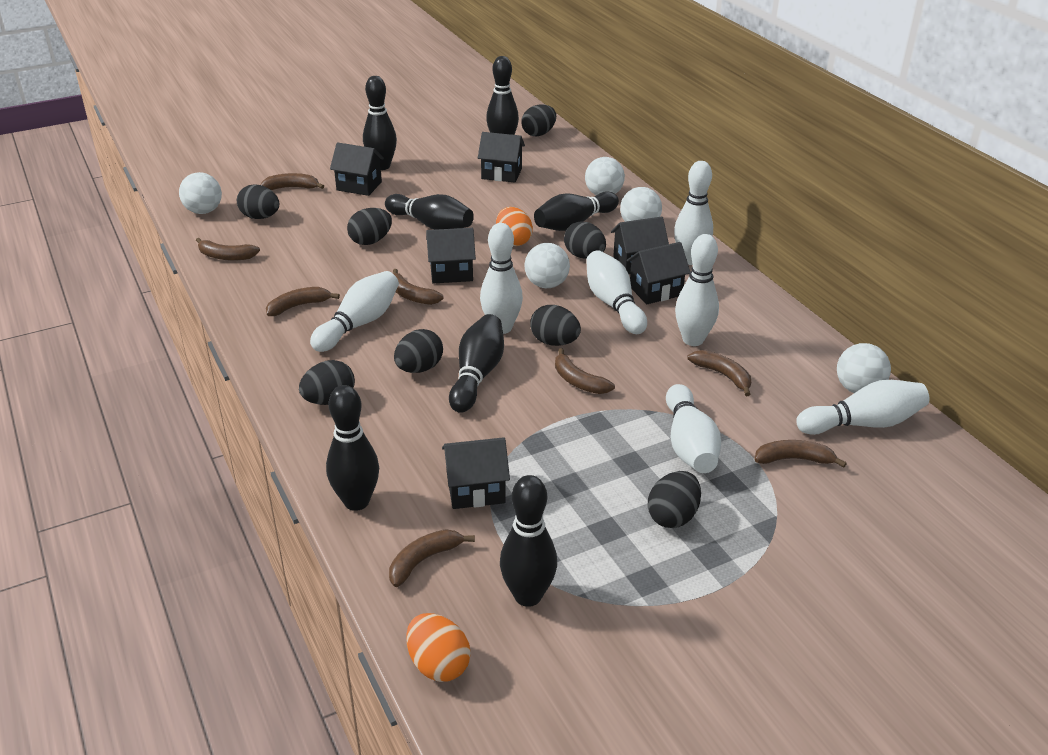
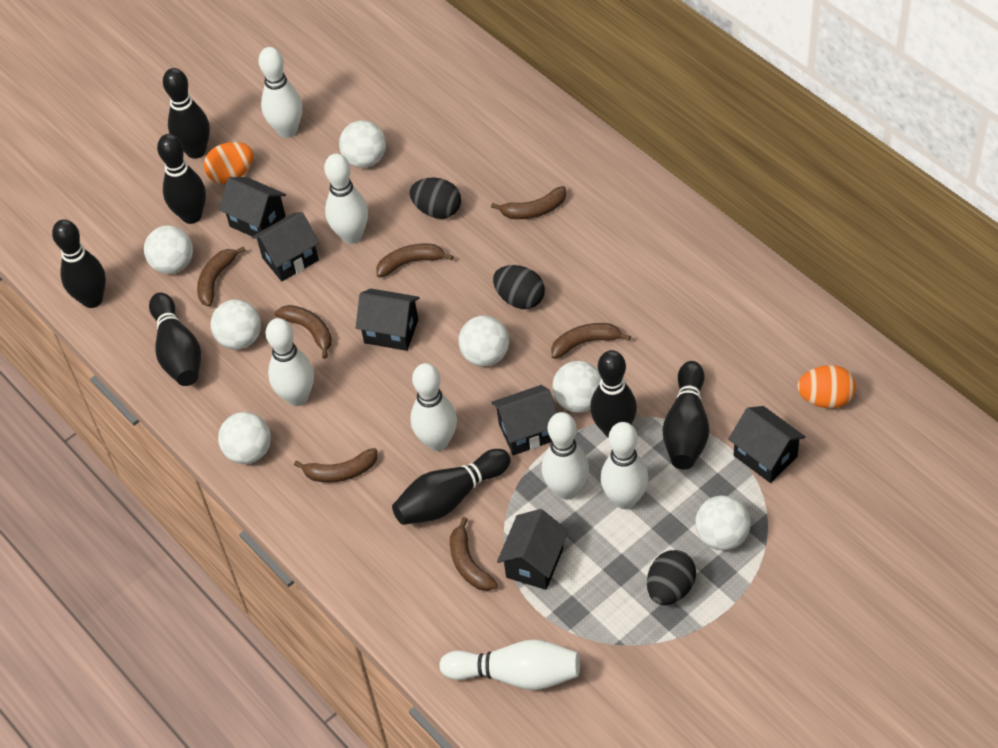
black egg: 8 -> 3
brown banana: 8 -> 7
white ball: 5 -> 7

